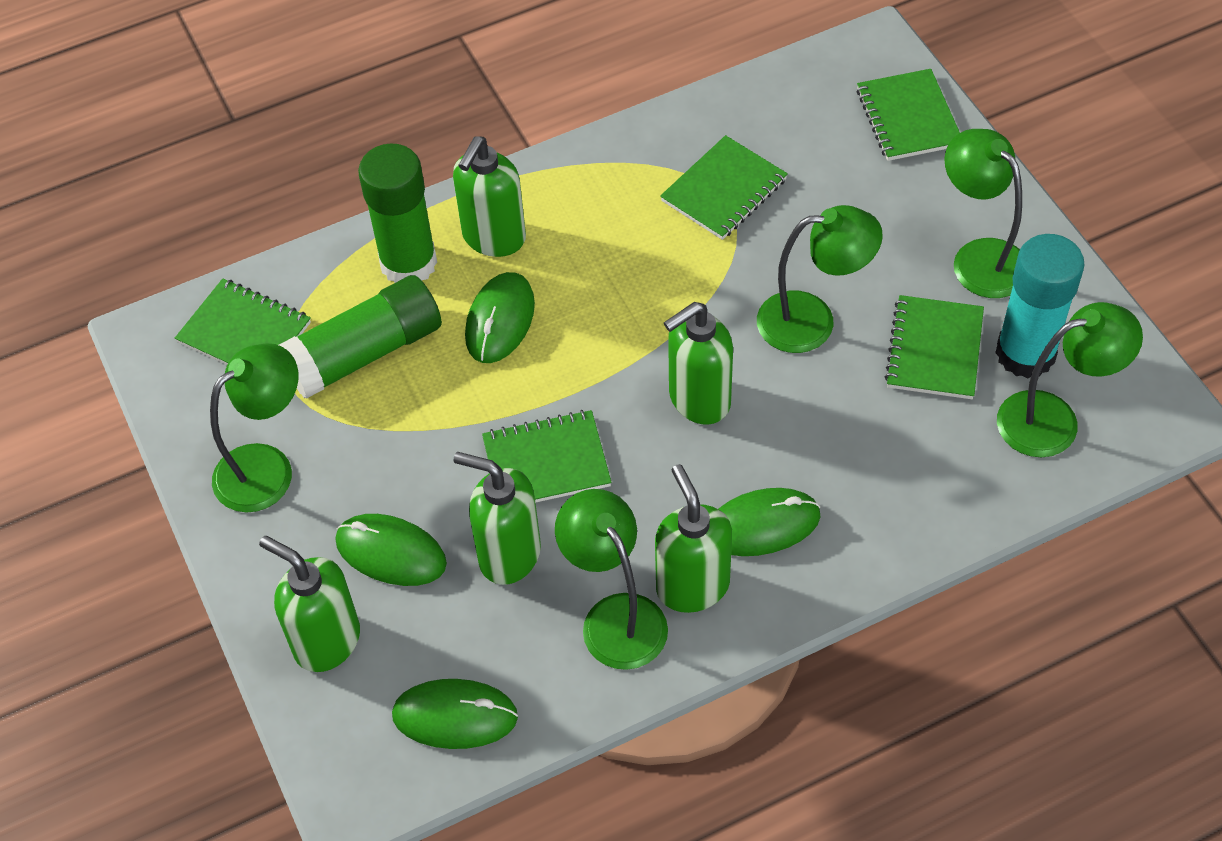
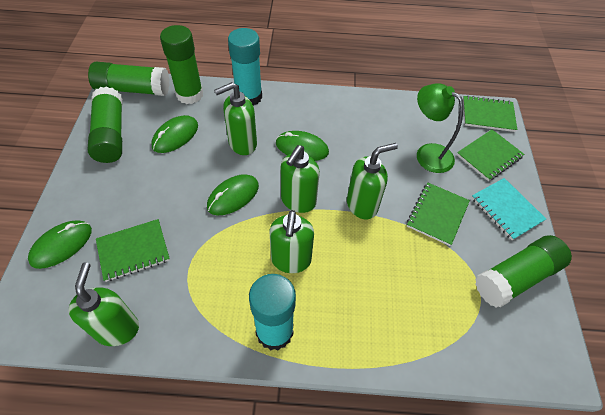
green glue stick: 2 -> 4
green lamp: 5 -> 1
green notebook: 5 -> 4
turquoise glue stick: 1 -> 2
turquoise notebook: 0 -> 1

